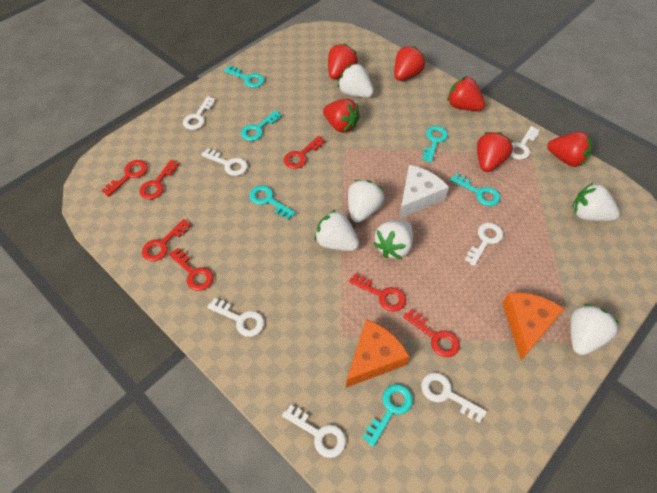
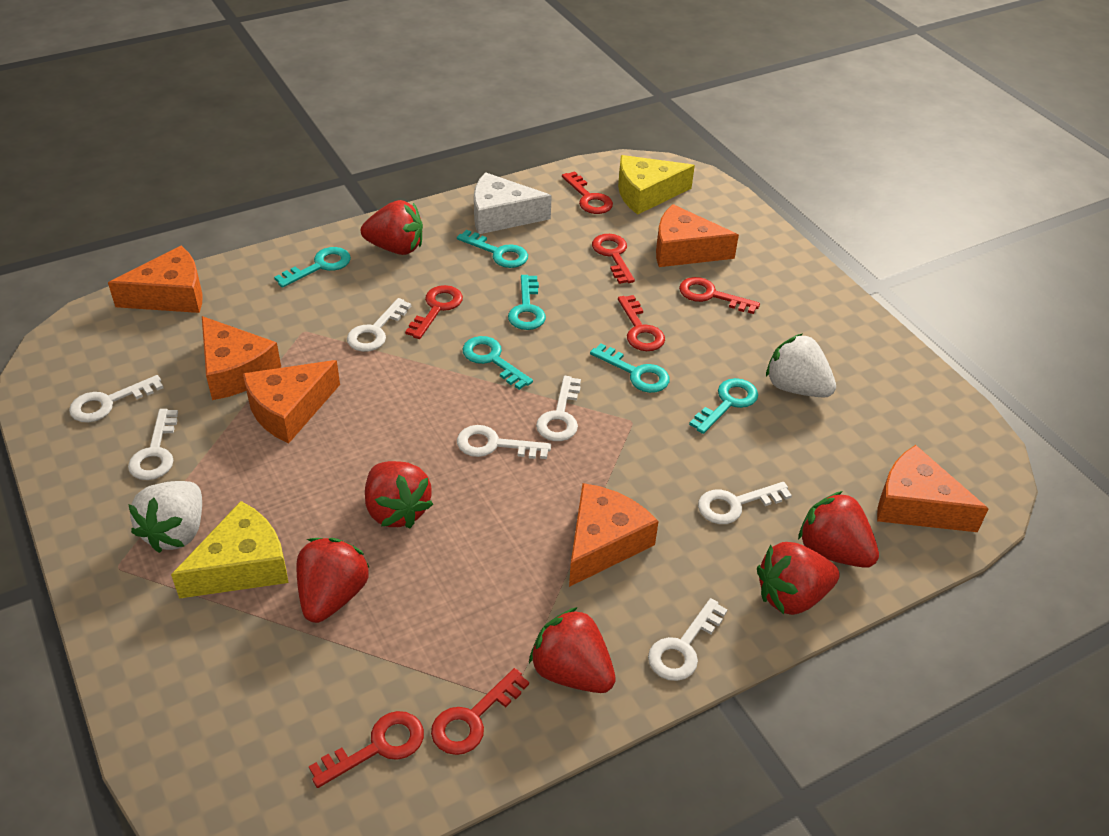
orange cheese: 2 -> 6
white strawberry: 6 -> 2
yellow cheese: 0 -> 2

